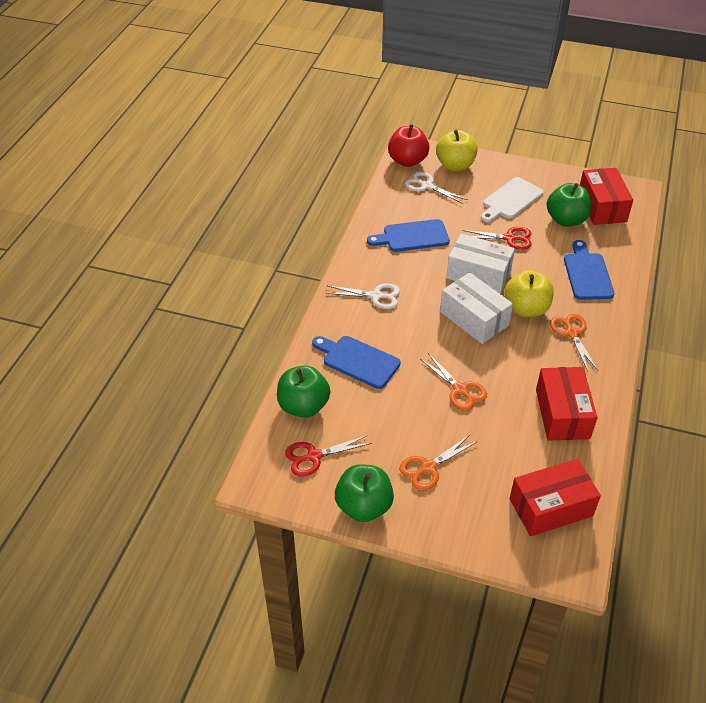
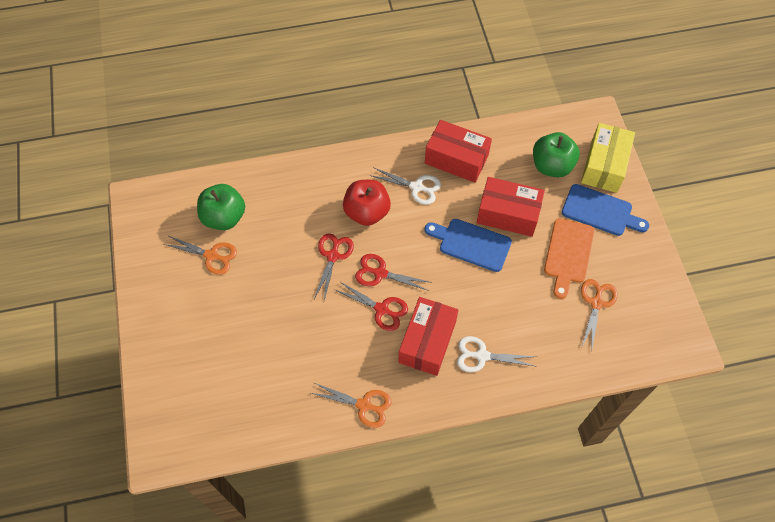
blue cutting board: 3 -> 2
green apple: 3 -> 2
orange cutting board: 0 -> 1
red scissors: 2 -> 3
white box: 2 -> 0
white cutting board: 1 -> 0
yellow apple: 2 -> 0
yellow box: 0 -> 1

